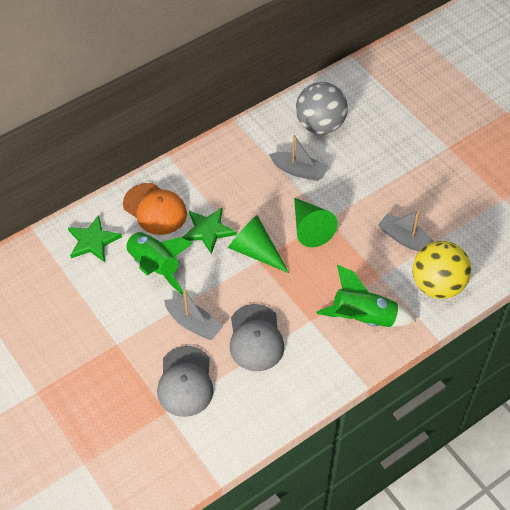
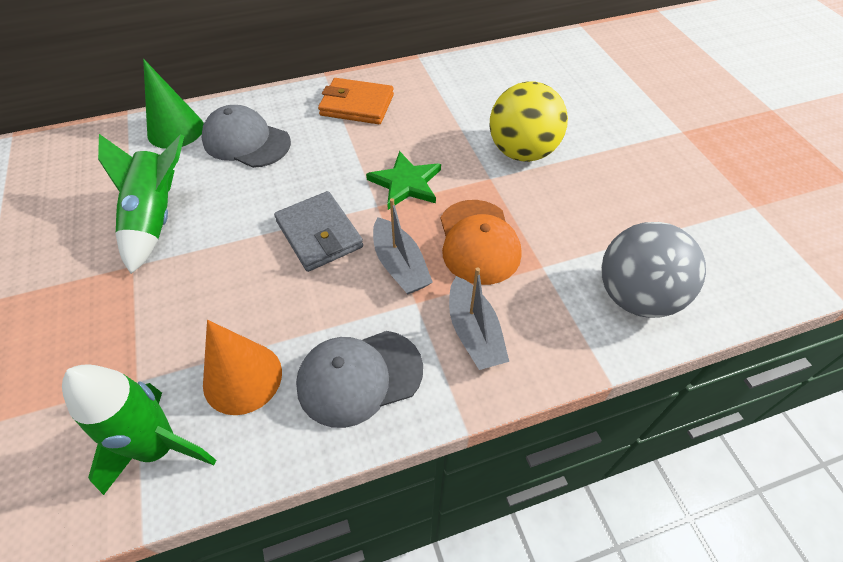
green cone: 2 -> 1
green star: 2 -> 1
grey boat: 3 -> 2
grey wallet: 0 -> 1
orange cone: 0 -> 1
orange wallet: 0 -> 1

